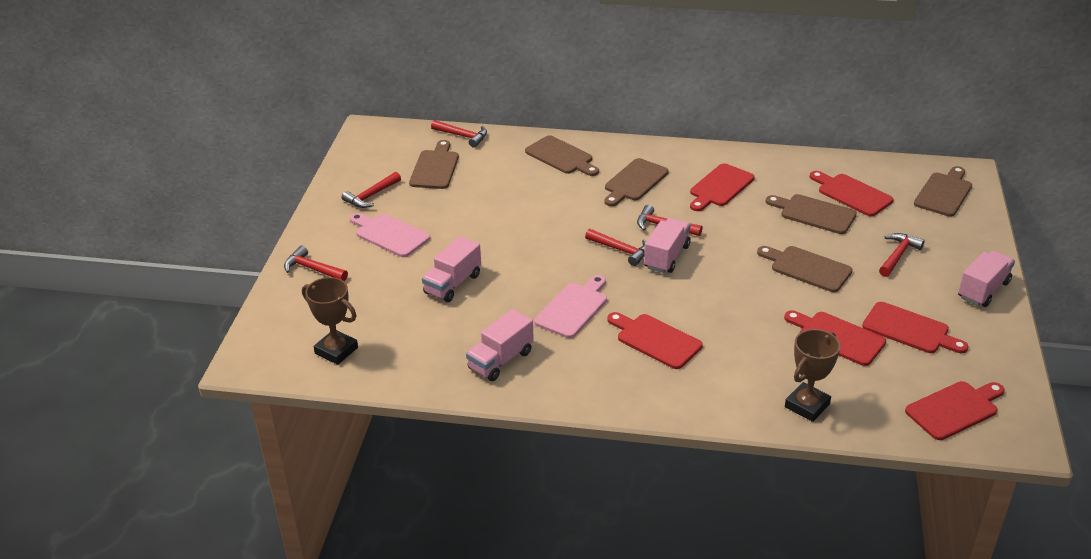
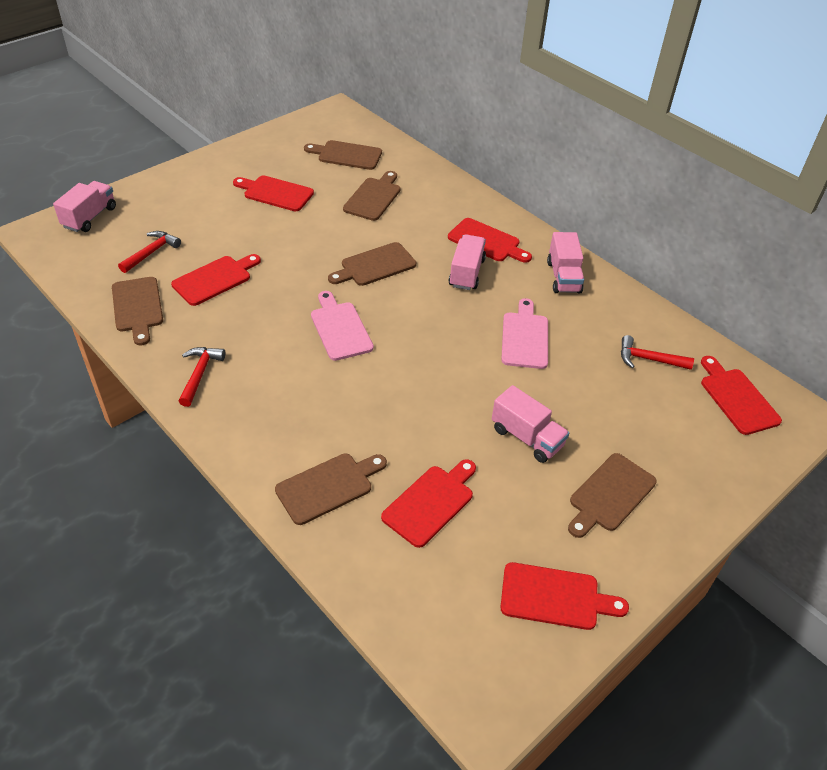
brown trophy: 2 -> 0
red hammer: 6 -> 3

